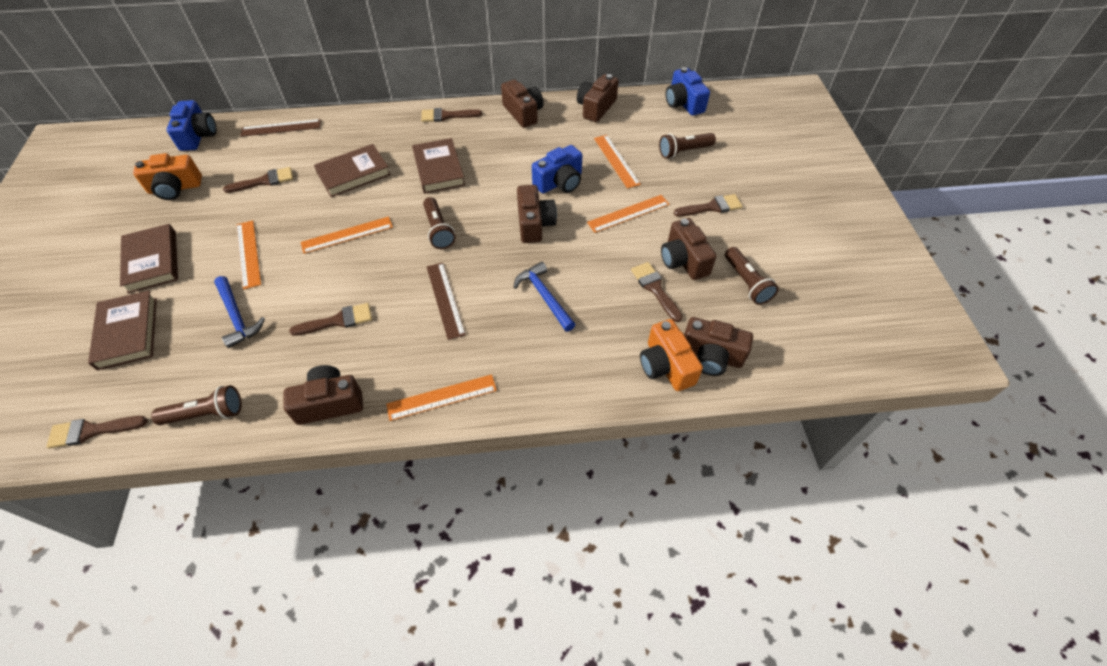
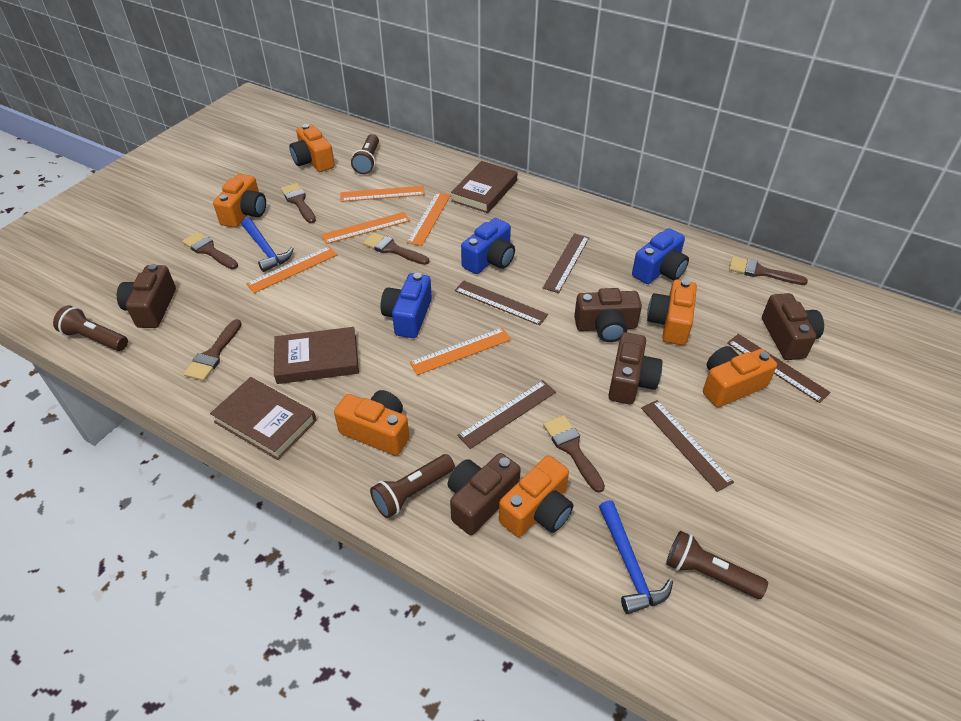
brown book: 4 -> 3
brown camera: 6 -> 5
brown ruler: 2 -> 5
orange camera: 2 -> 6

